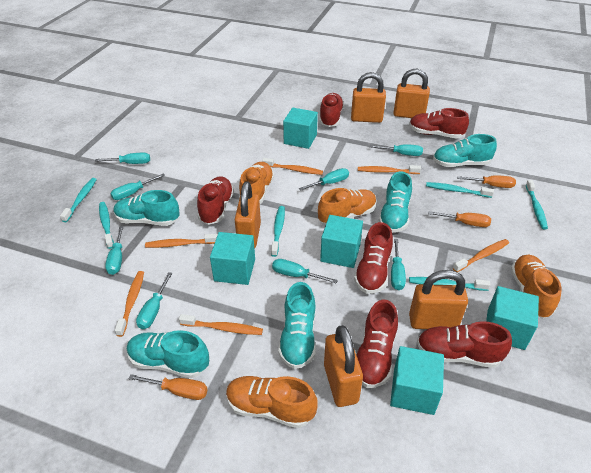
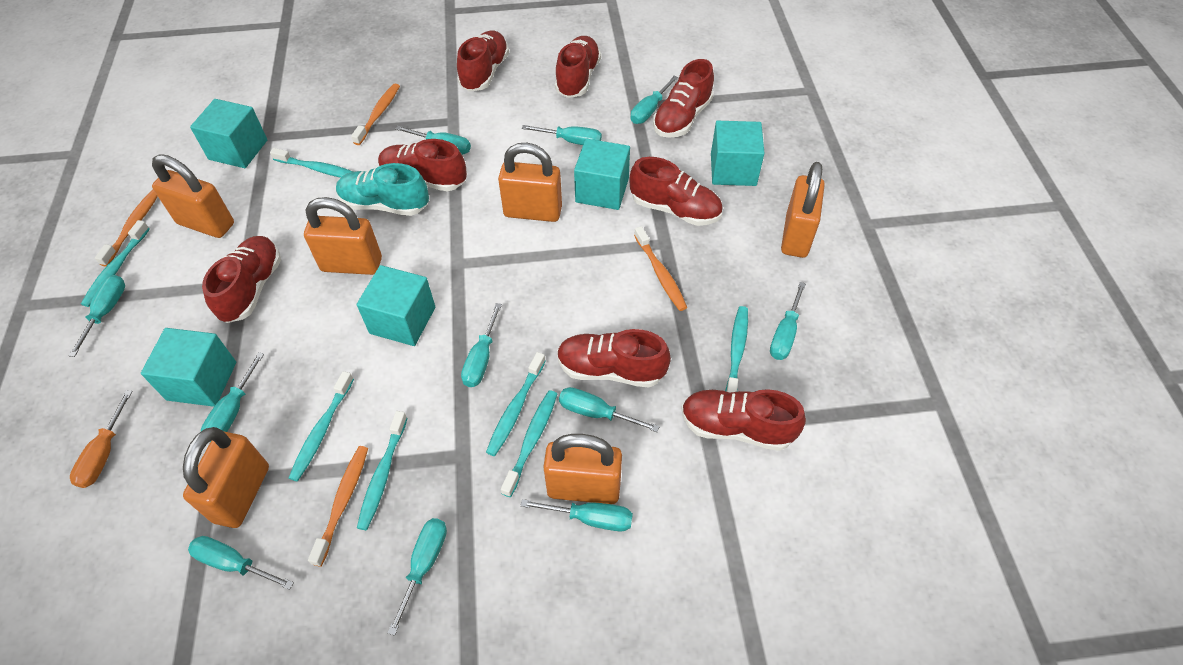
orange padlock: 5 -> 6
orange screwdriver: 3 -> 1
orange shoe: 4 -> 0
orange toothbrush: 6 -> 4
red shoe: 6 -> 8
turquoise screwdriver: 8 -> 11
turquoise shoe: 5 -> 1
turquoise toothbrush: 6 -> 7

